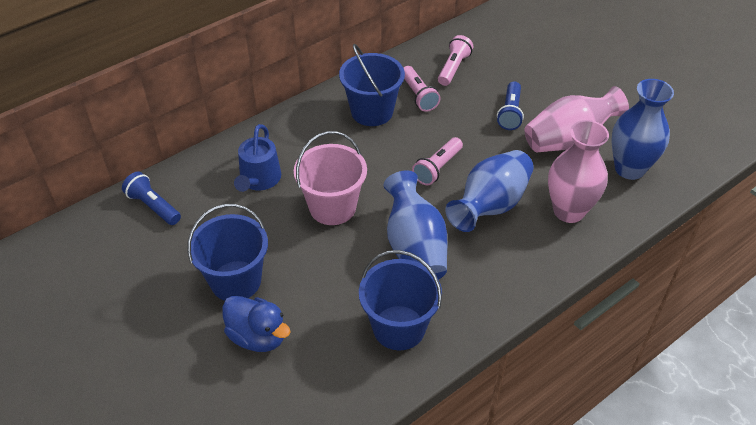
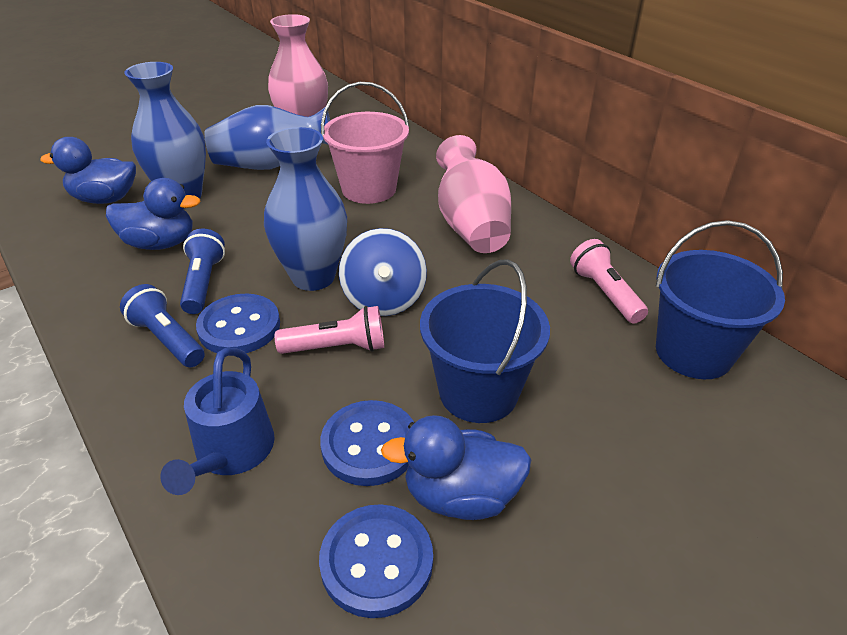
blue bucket: 3 -> 2
blue button: 0 -> 3
blue duck: 1 -> 3
blue spinning top: 0 -> 1
pink flashlight: 3 -> 2

